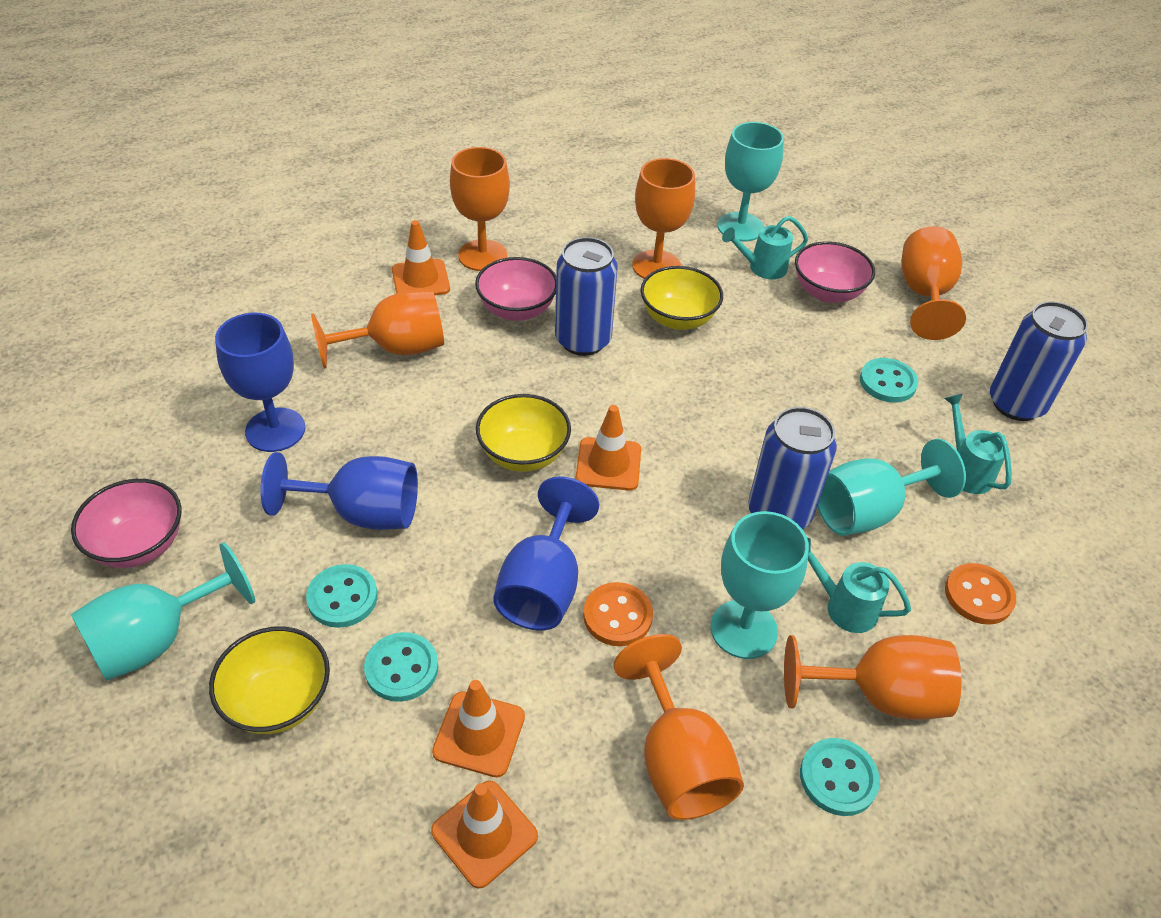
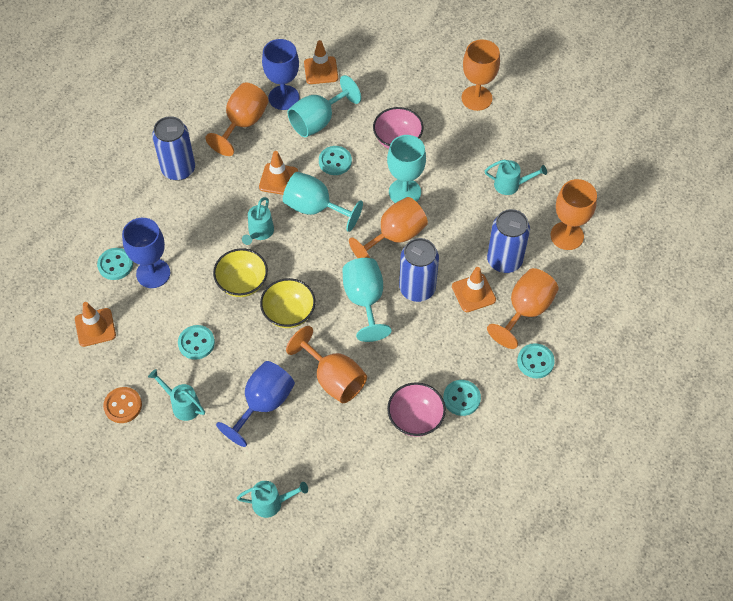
orange button: 2 -> 1
pink bowl: 3 -> 2
turquoise button: 4 -> 5
turquoise watering can: 3 -> 4
yellow bowl: 3 -> 2

